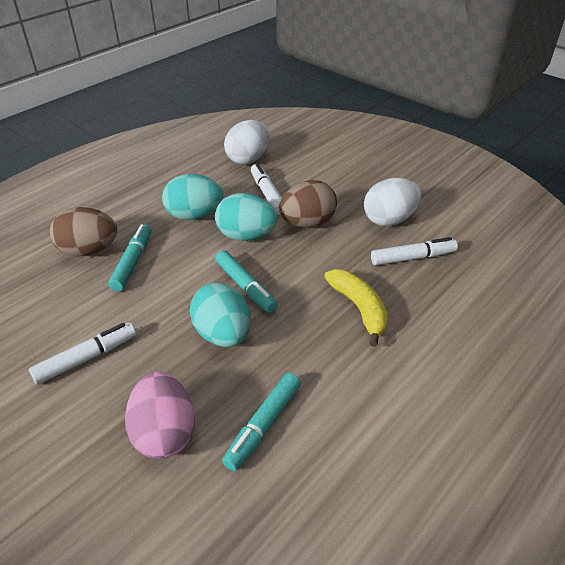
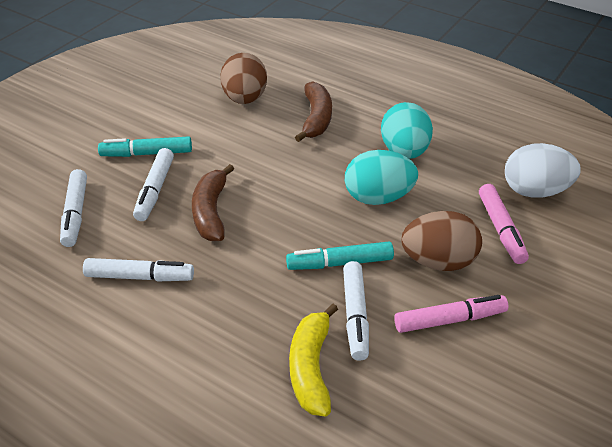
brown banana: 0 -> 2
pink egg: 1 -> 0
pink marker: 0 -> 2
turquoise egg: 3 -> 2
turquoise marker: 3 -> 2
white egg: 2 -> 1
white marker: 3 -> 4

